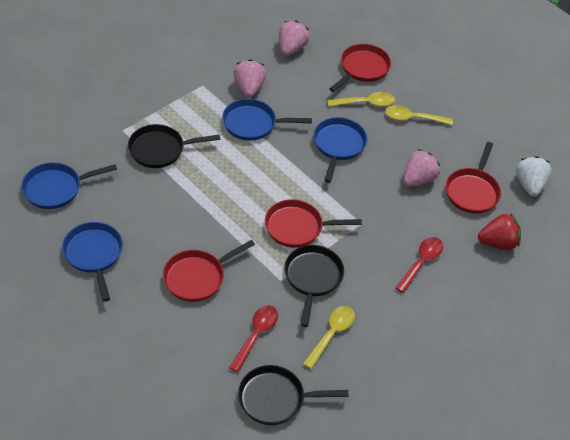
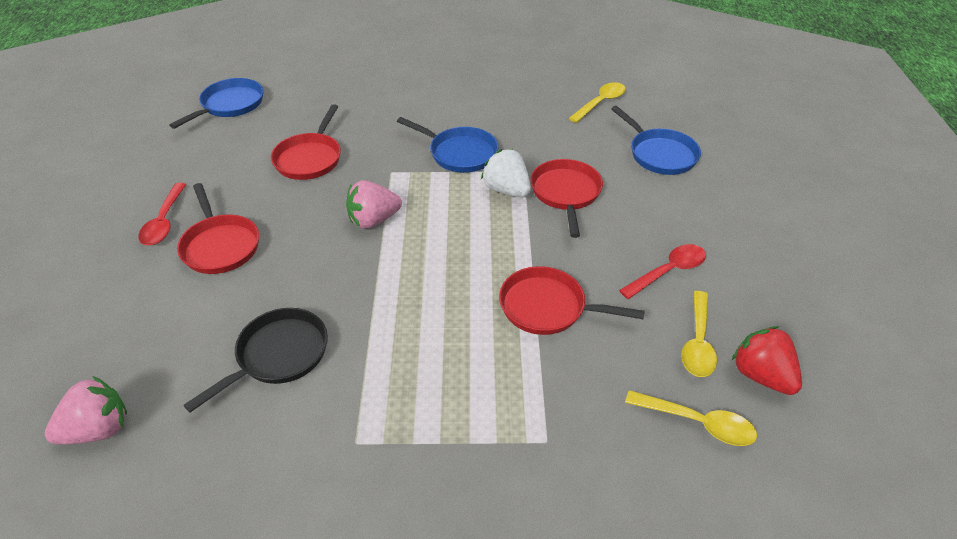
black pan: 3 -> 1
blue pan: 4 -> 3
pink strawberry: 3 -> 2

